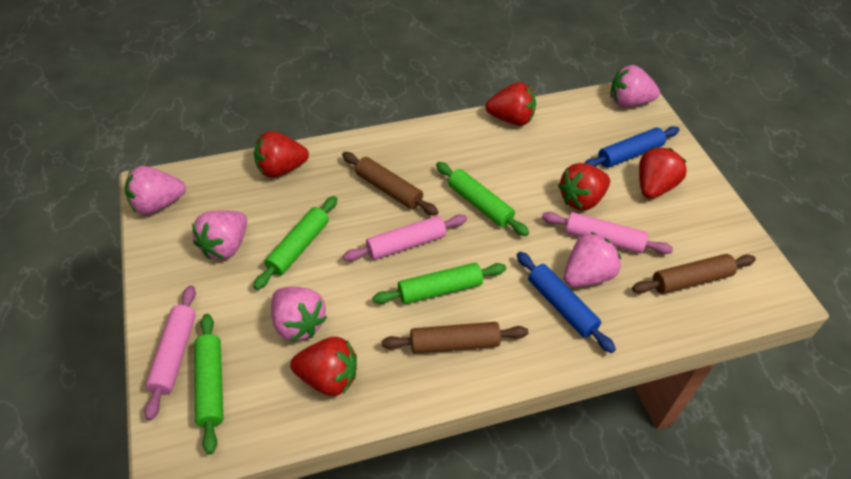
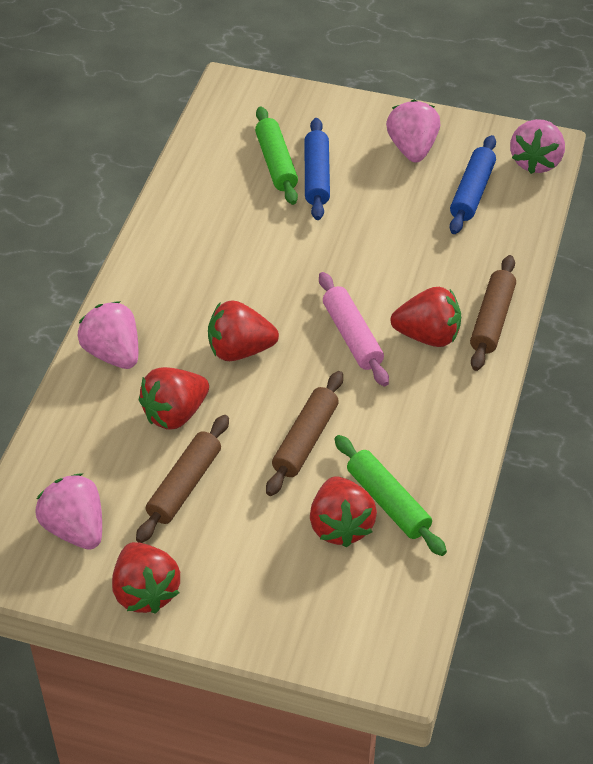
green rolling pin: 4 -> 2
pink rolling pin: 3 -> 1
pink strawberry: 5 -> 4

